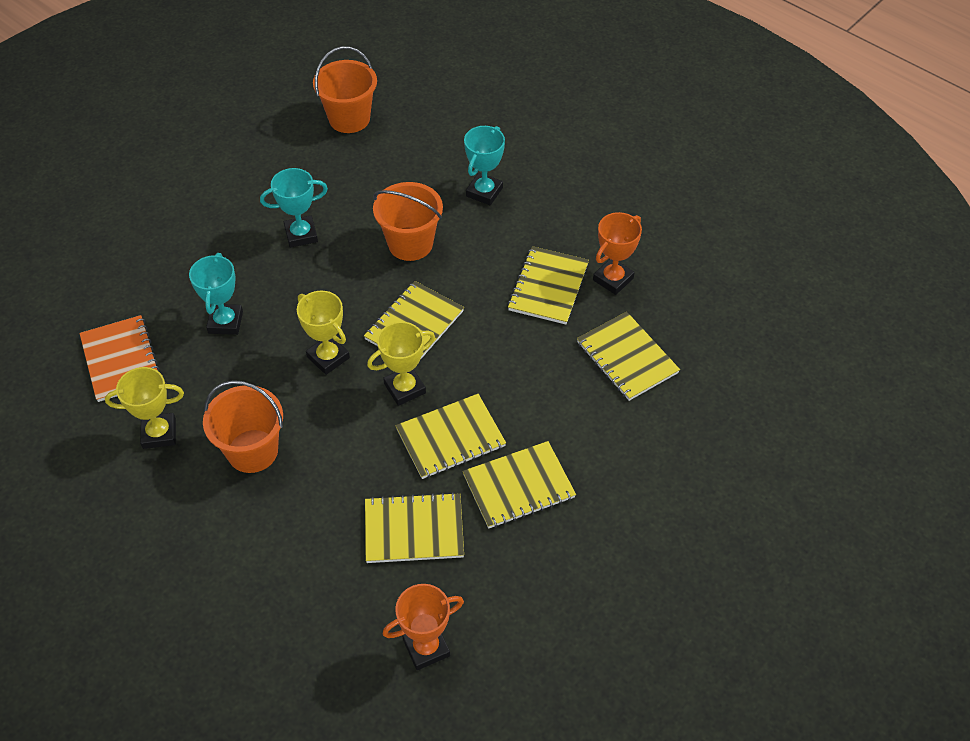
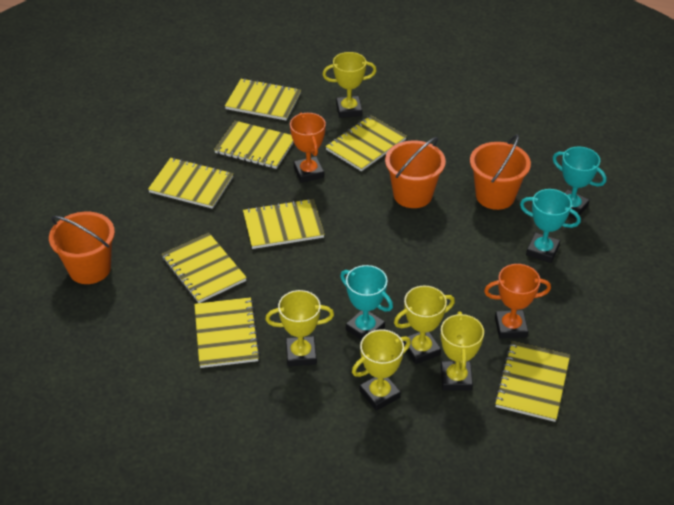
orange notebook: 1 -> 0
yellow notebook: 6 -> 8
yellow trophy: 3 -> 5

